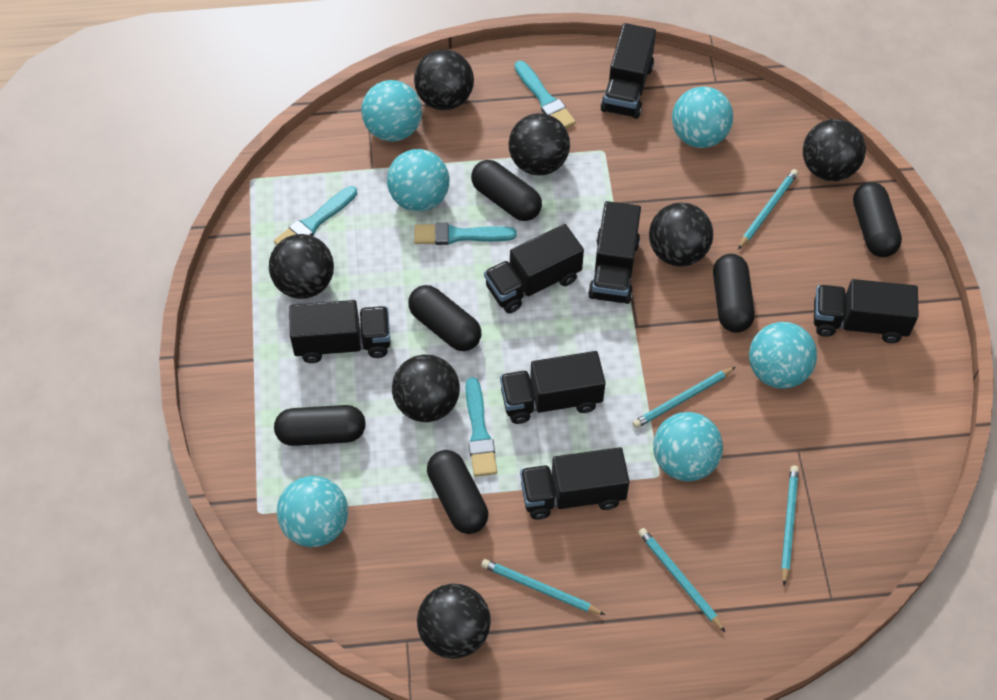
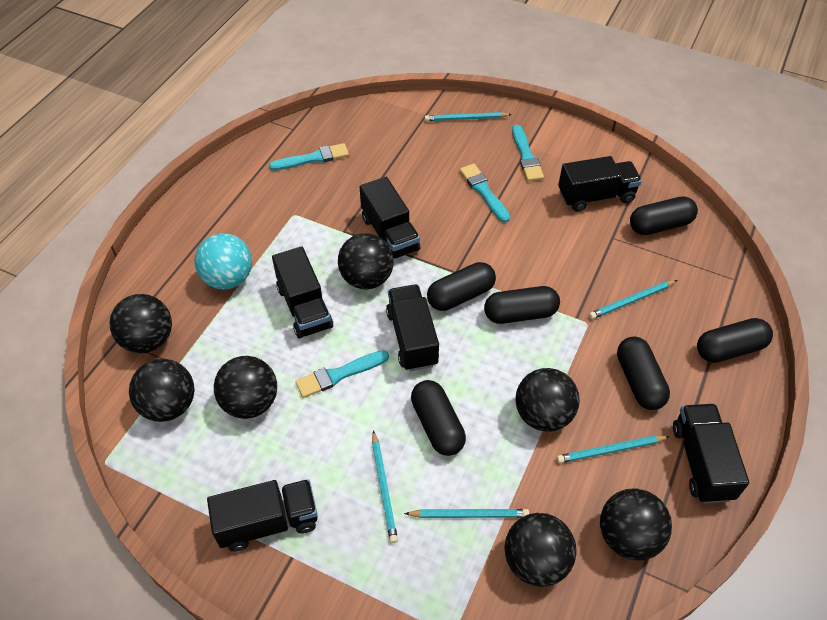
black truck: 7 -> 6
turquoise ball: 6 -> 1

